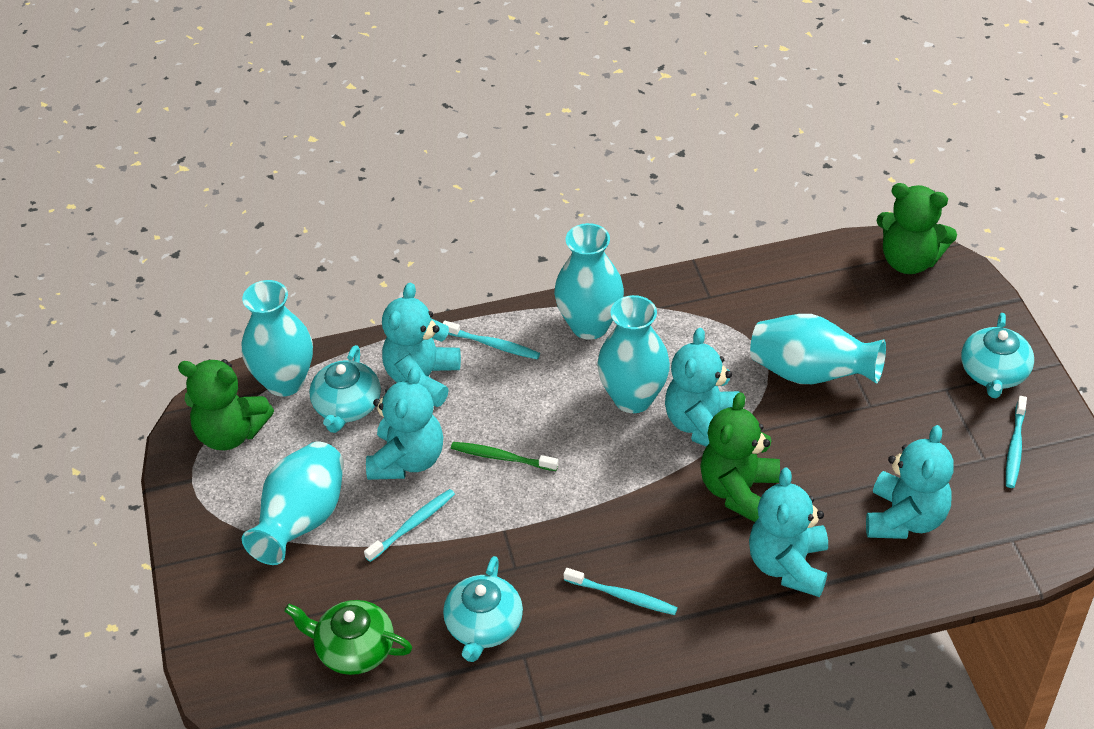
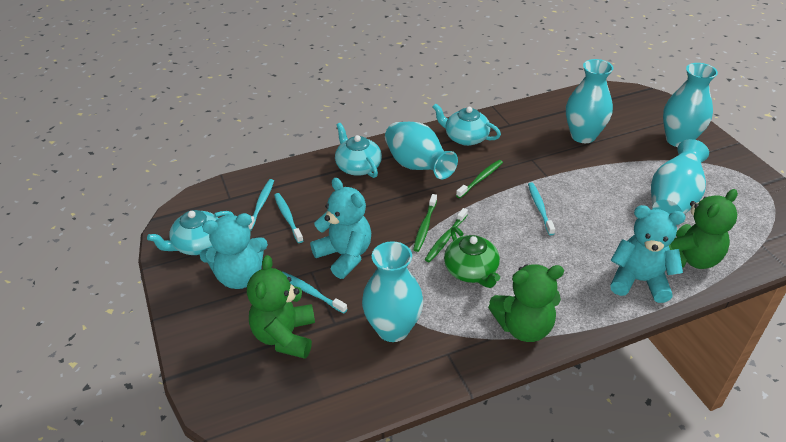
green toothbrush: 1 -> 3
turquoise teddy bear: 5 -> 3

